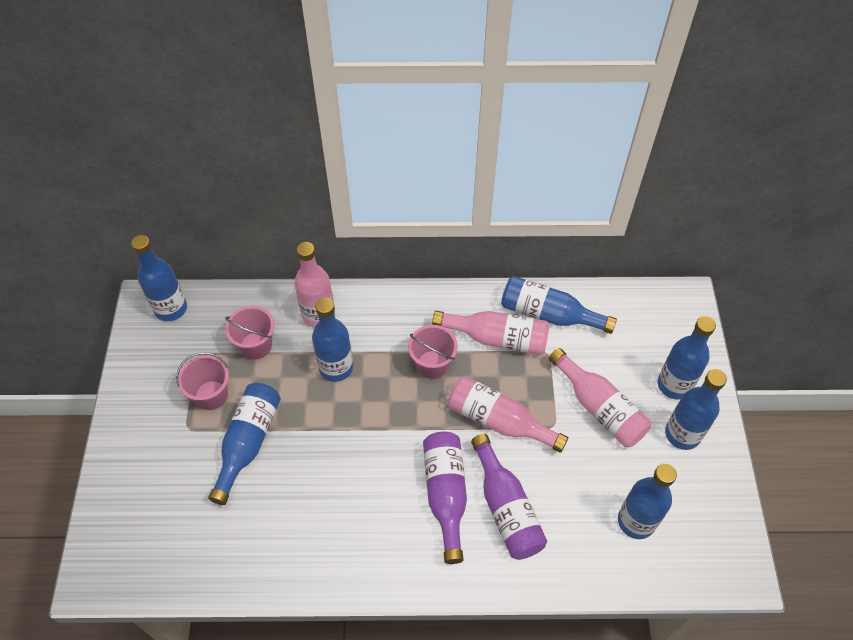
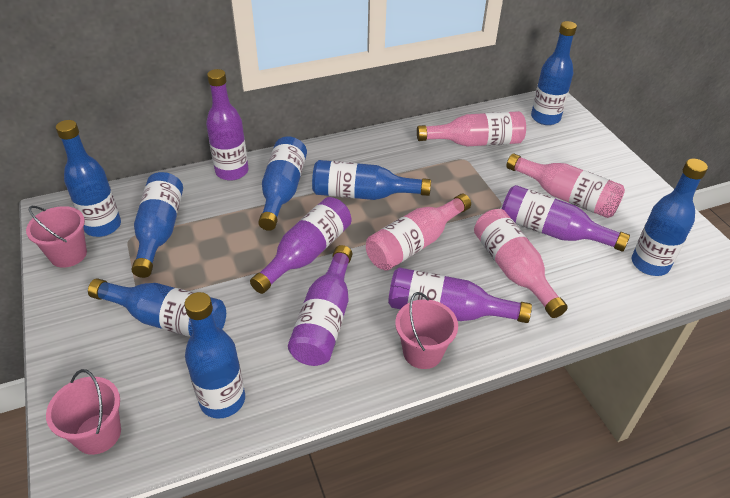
blue bottle: 7 -> 8
purple bottle: 2 -> 5

